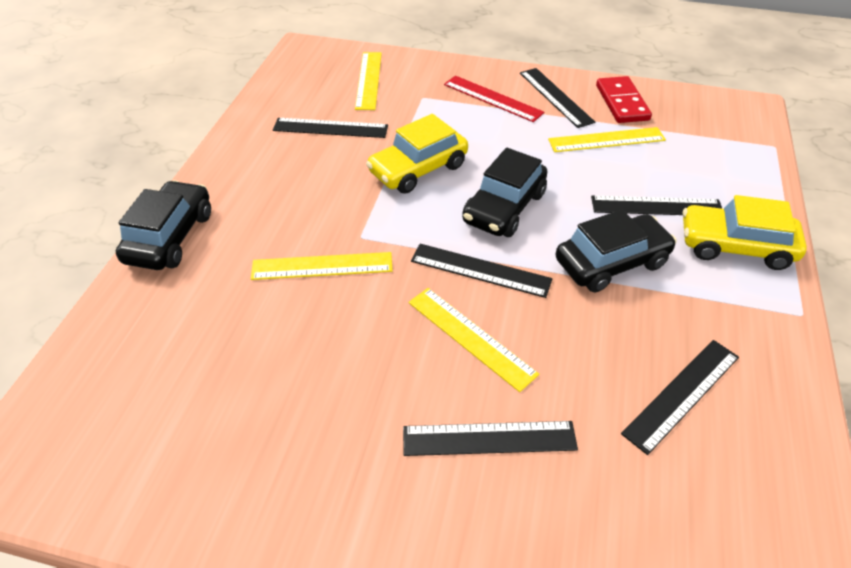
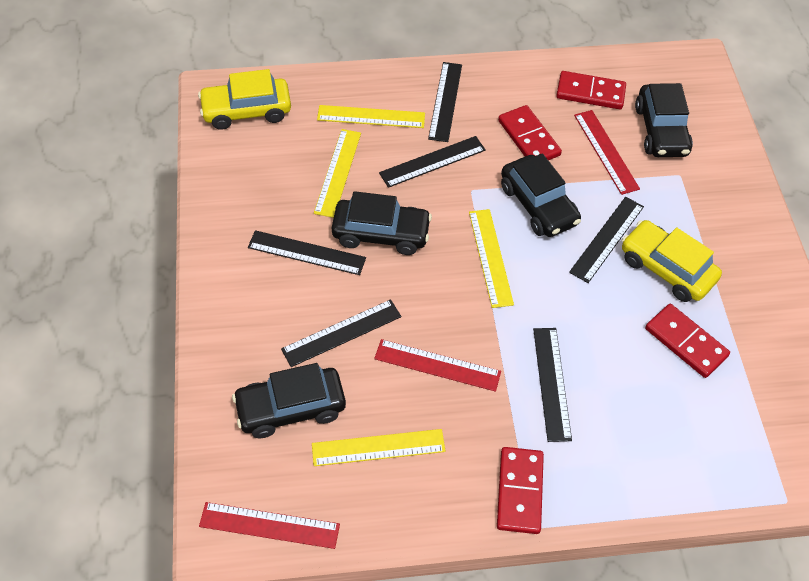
black car: 3 -> 4
red domino: 1 -> 4
red ruler: 1 -> 3

